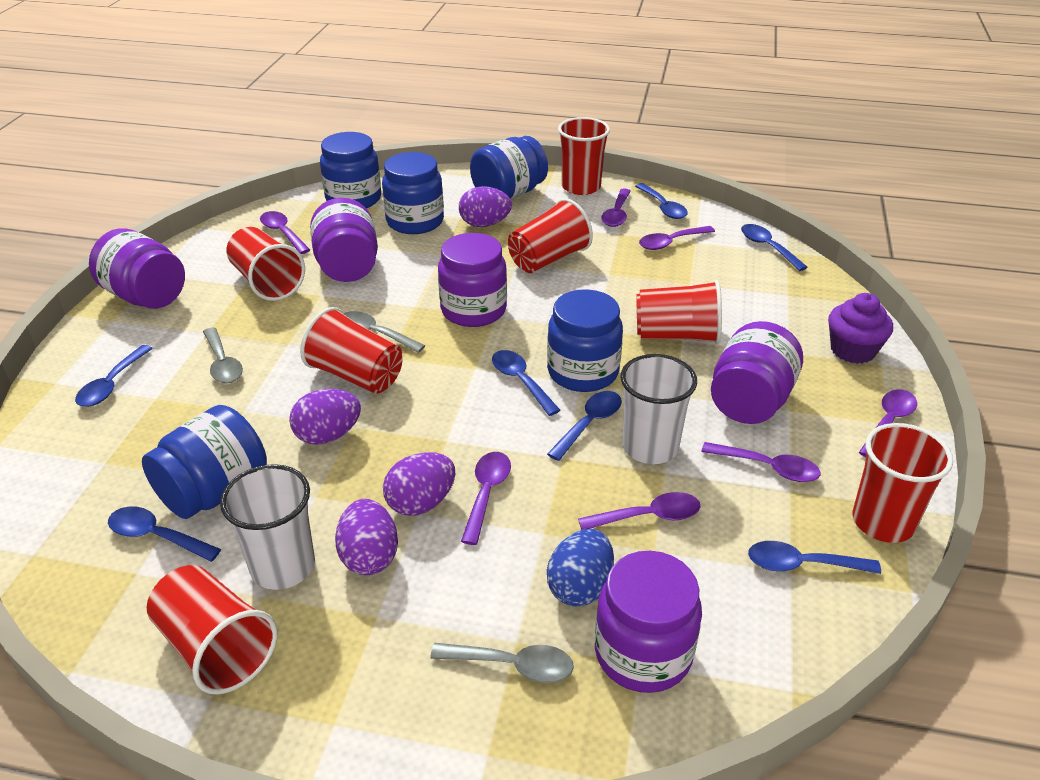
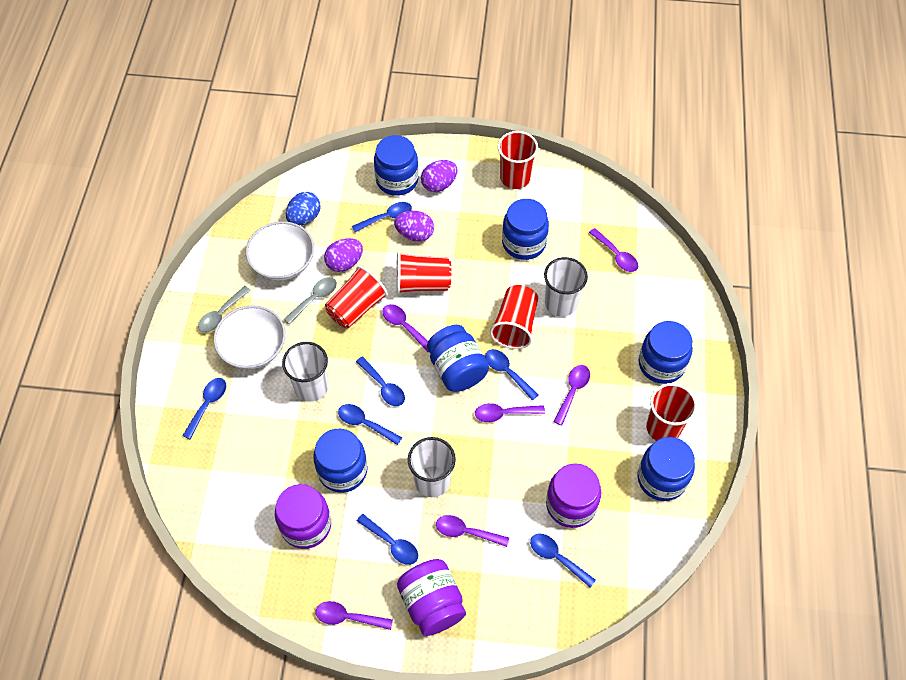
blue jar: 5 -> 6
grey spoon: 3 -> 2
purple cupcake: 1 -> 0
purple egg: 4 -> 3
purple jar: 5 -> 3
purple spoon: 7 -> 6
red cup: 7 -> 5
white bowl: 0 -> 2
white cup: 2 -> 3

